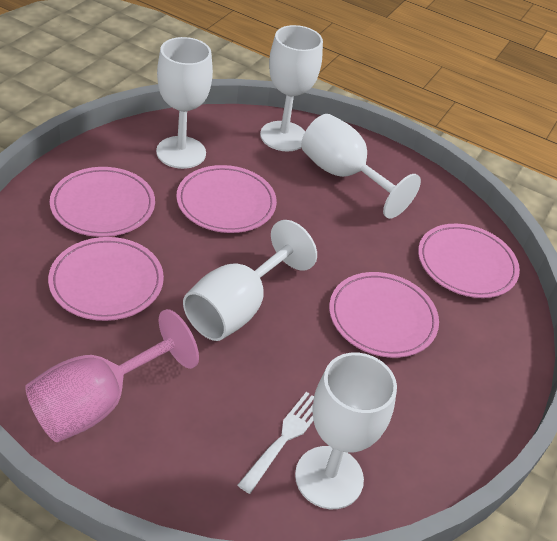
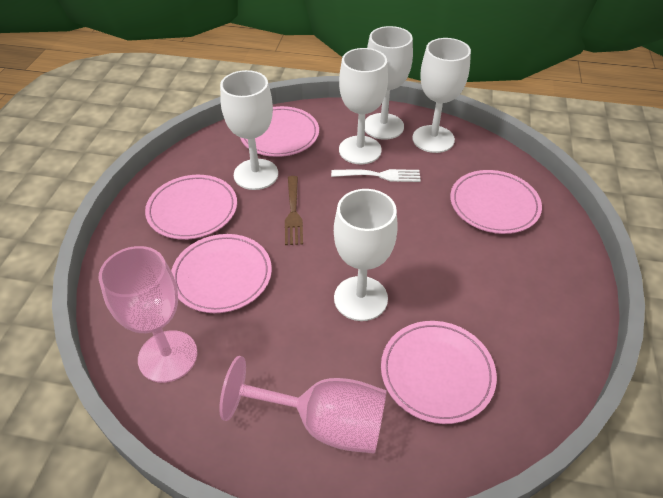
brown fork: 0 -> 1
pink goblet: 1 -> 2

